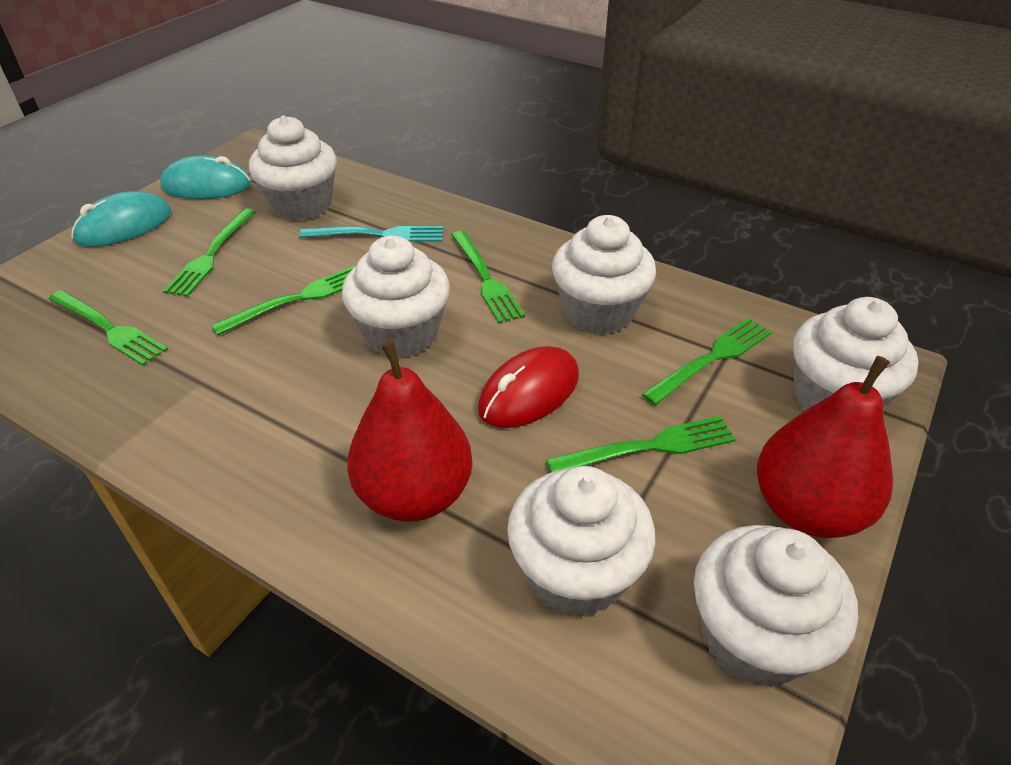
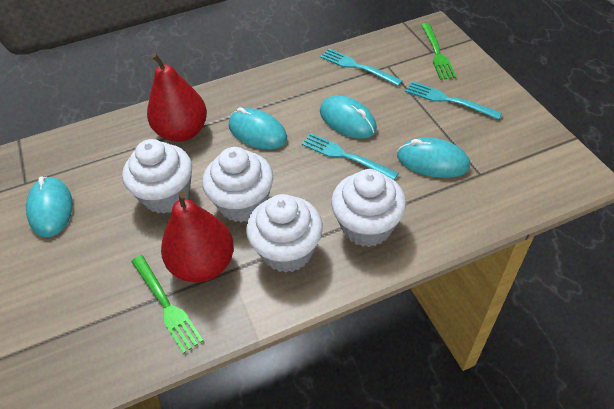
green fork: 6 -> 2
red mouse: 1 -> 0
turquoise fork: 1 -> 3
turquoise mouse: 2 -> 4
white cupcake: 6 -> 4

